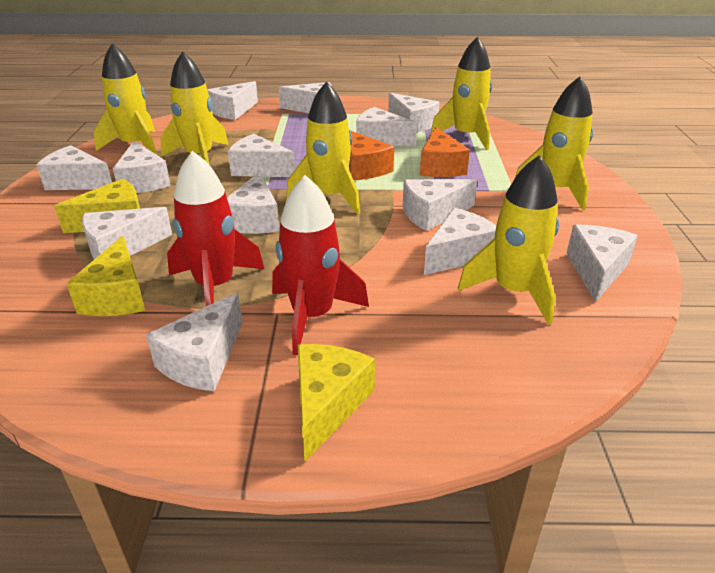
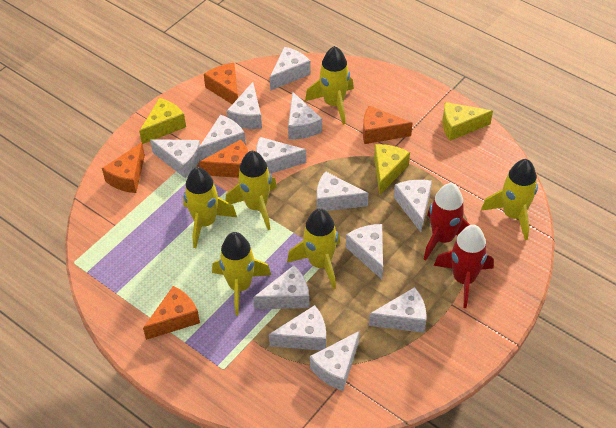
orange cheese: 2 -> 5

